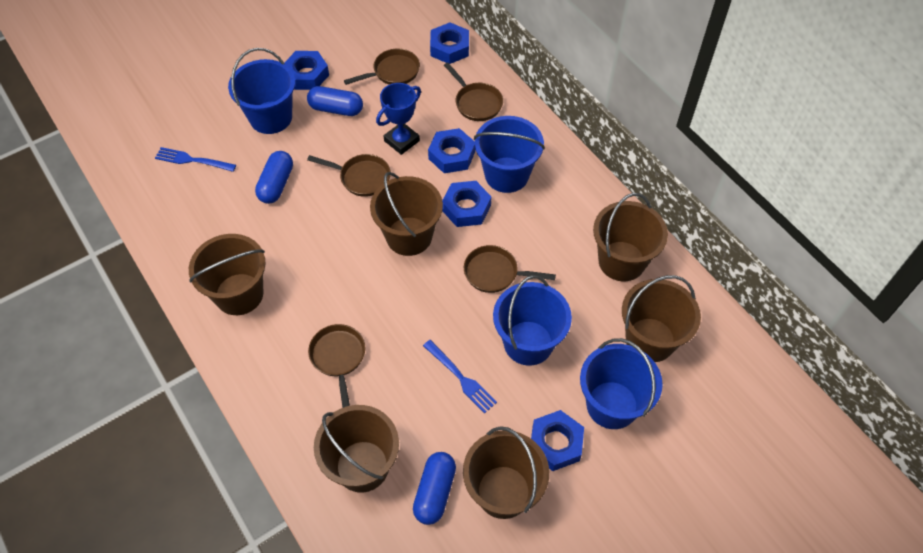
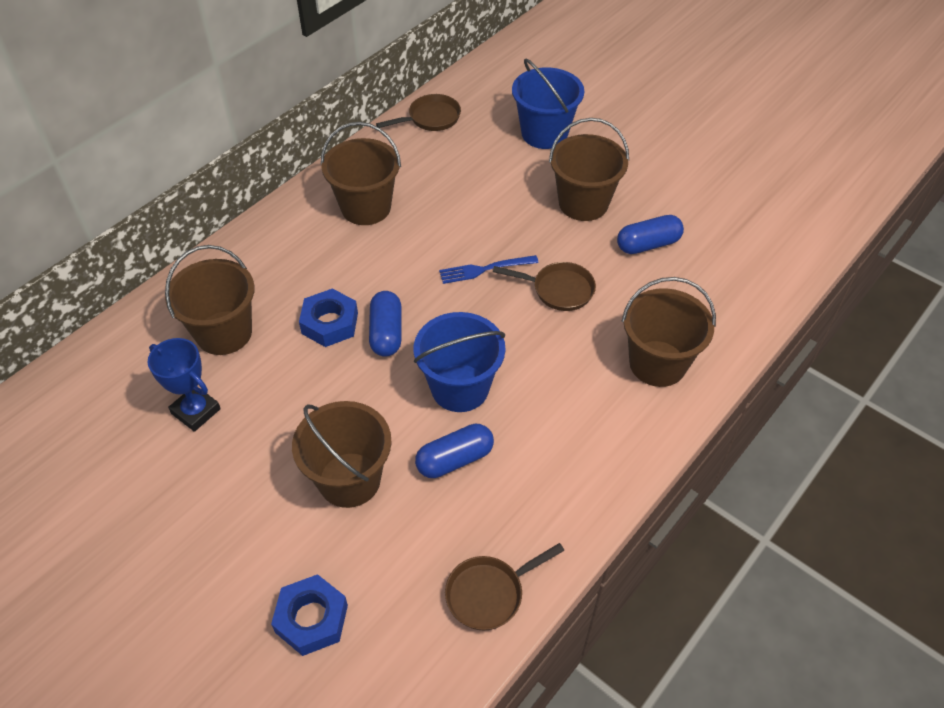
blue bucket: 4 -> 2
blue fork: 2 -> 1
blue nut: 5 -> 2
brown bucket: 6 -> 5
brown pan: 5 -> 3

